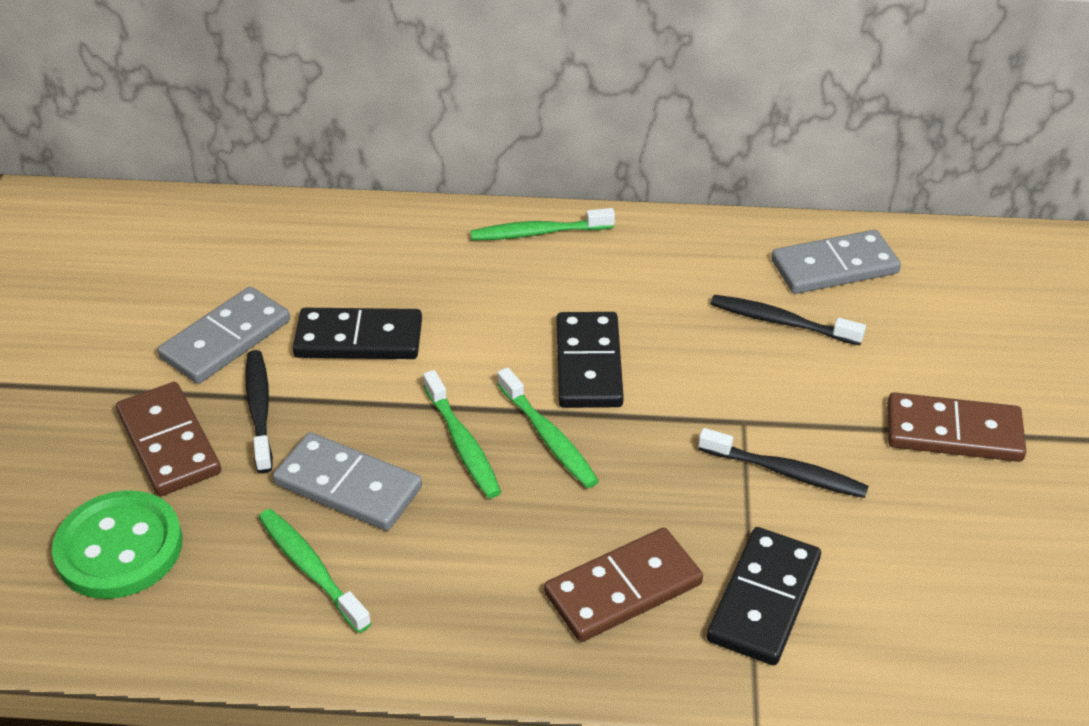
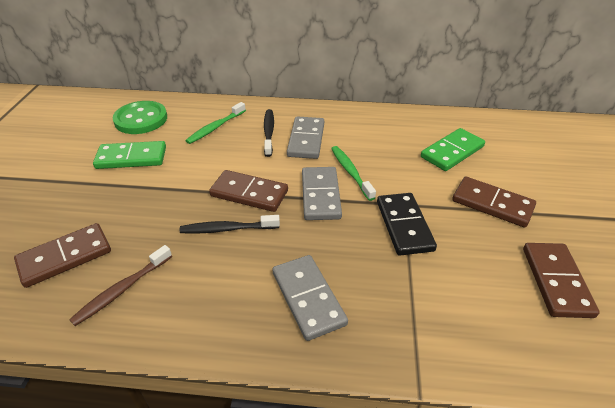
black domino: 3 -> 1
black toothbrush: 3 -> 2
brown domino: 3 -> 4
brown toothbrush: 0 -> 1
green domino: 0 -> 2
green toothbrush: 4 -> 2

